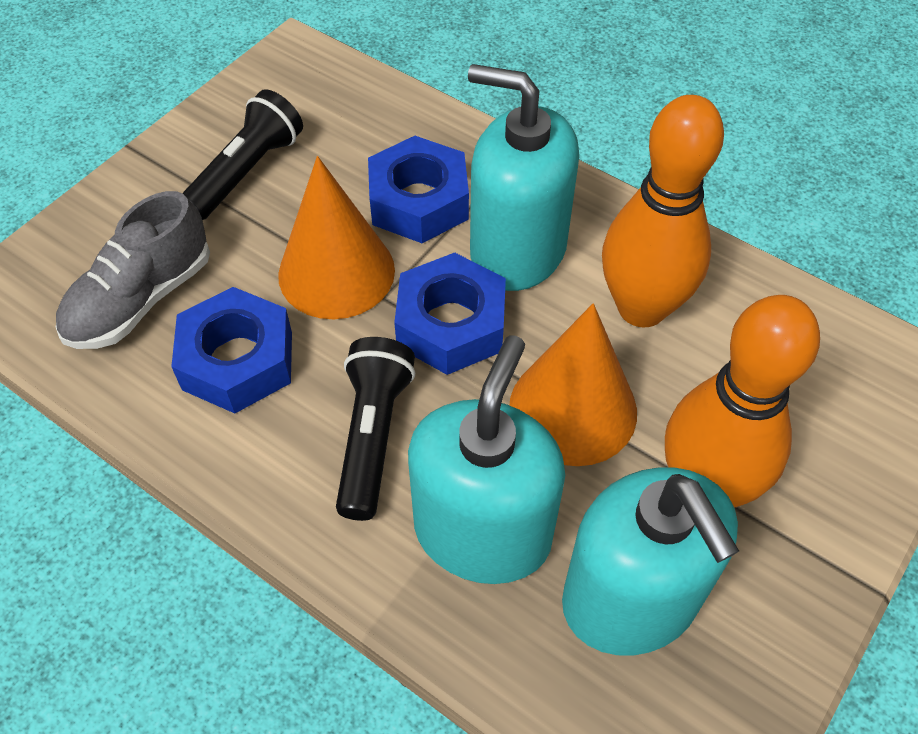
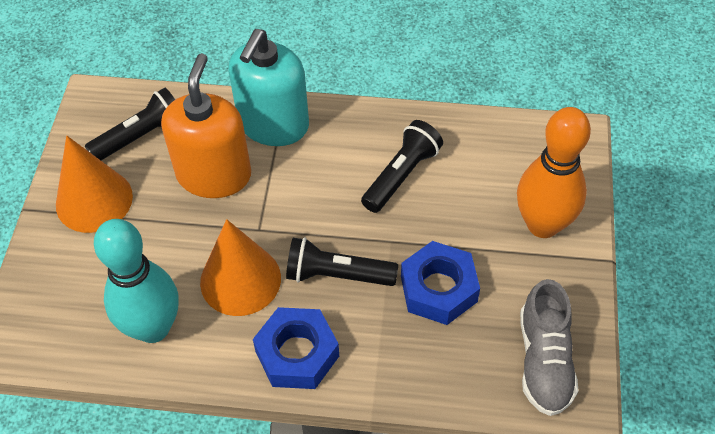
black flashlight: 2 -> 3
blue nut: 3 -> 2
orange bowling pin: 2 -> 1
orange soap dispenser: 0 -> 1
turquoise bowling pin: 0 -> 1
turquoise soap dispenser: 3 -> 1

